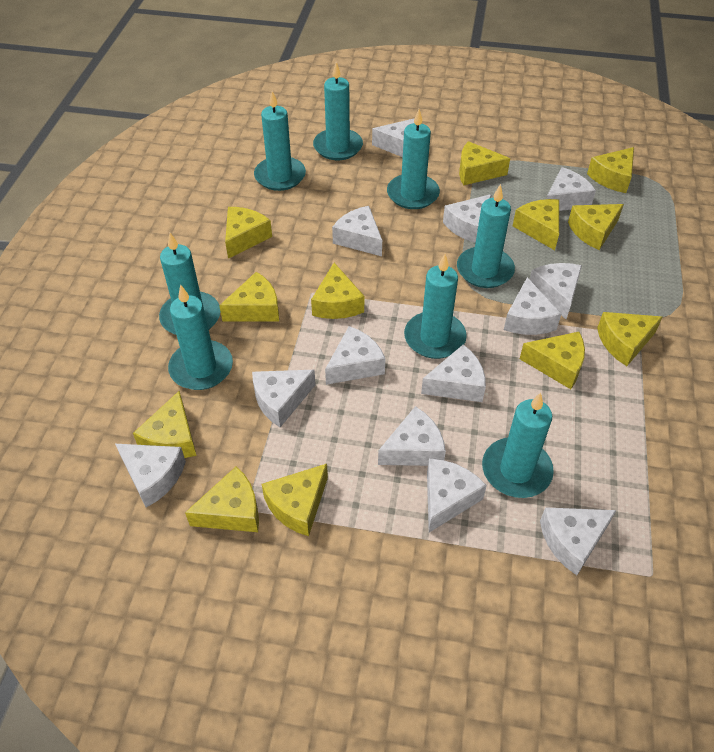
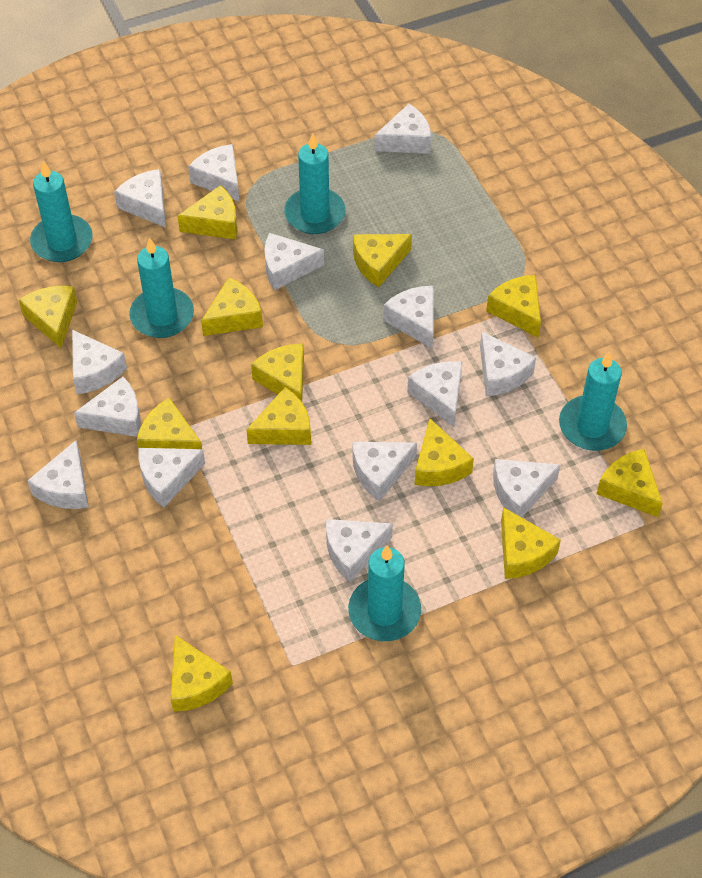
turquoise candle: 8 -> 5
white cheese: 13 -> 14

